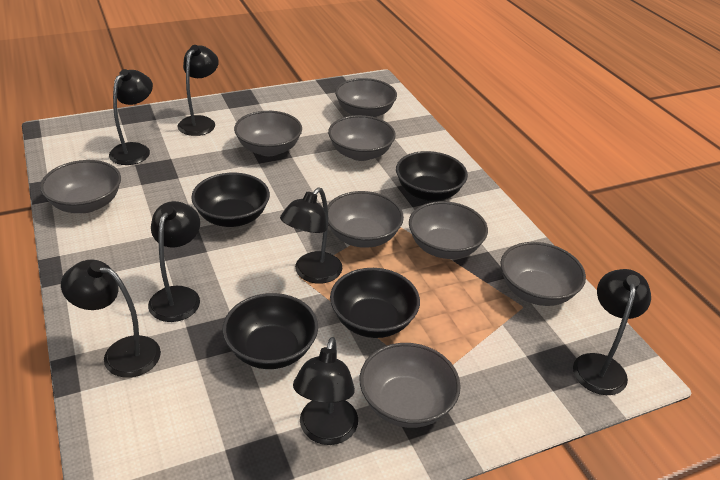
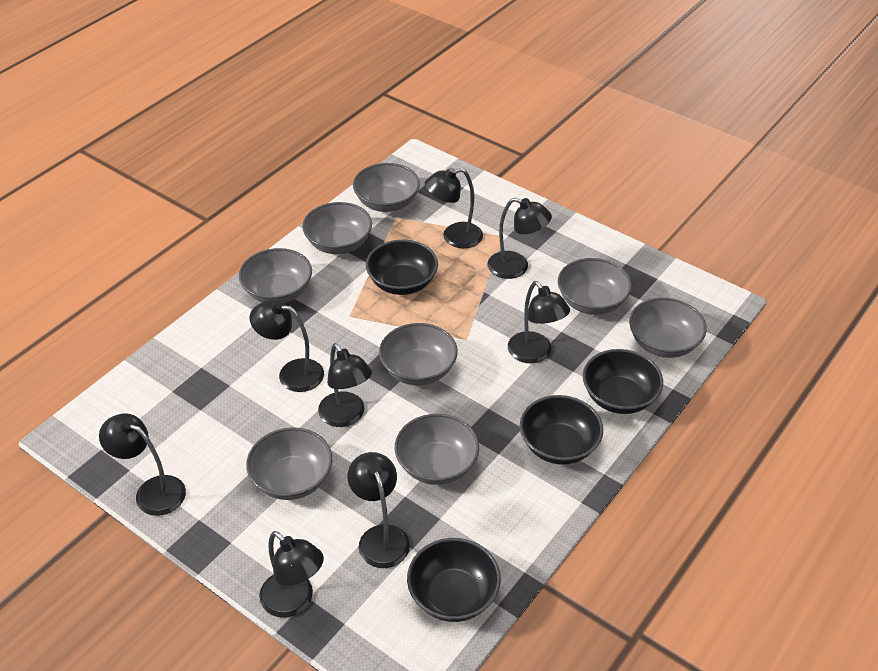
black lamp: 7 -> 8

